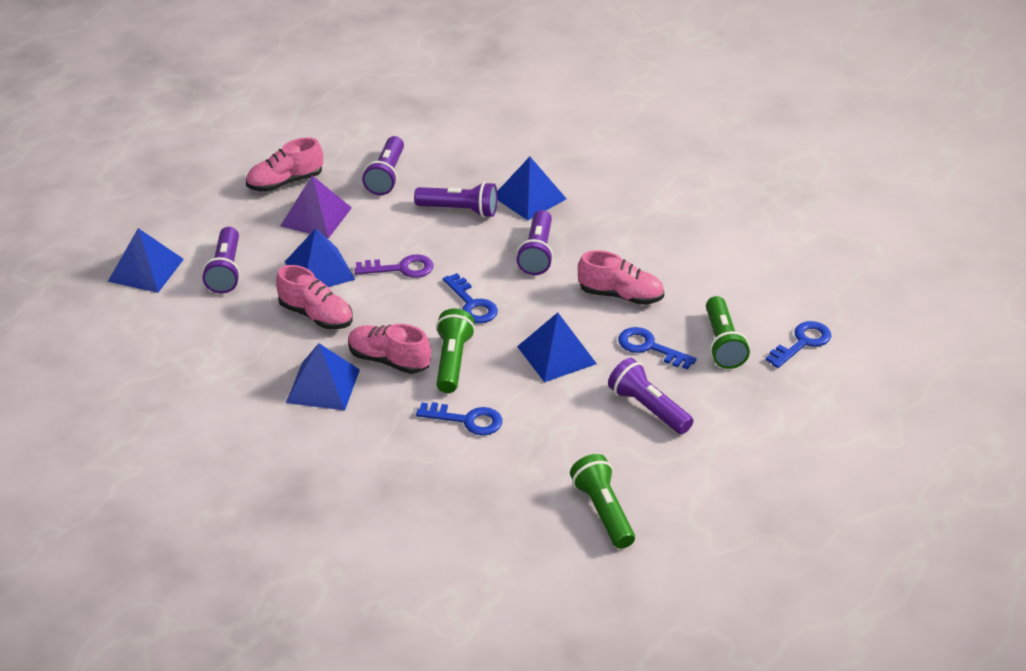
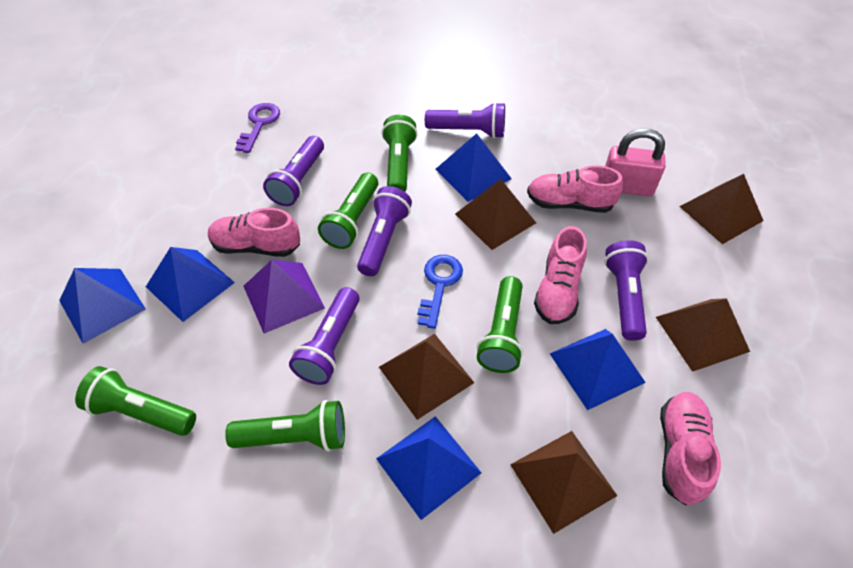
blue key: 4 -> 1
brown pyramid: 0 -> 5
green flashlight: 3 -> 5
pink padlock: 0 -> 1

